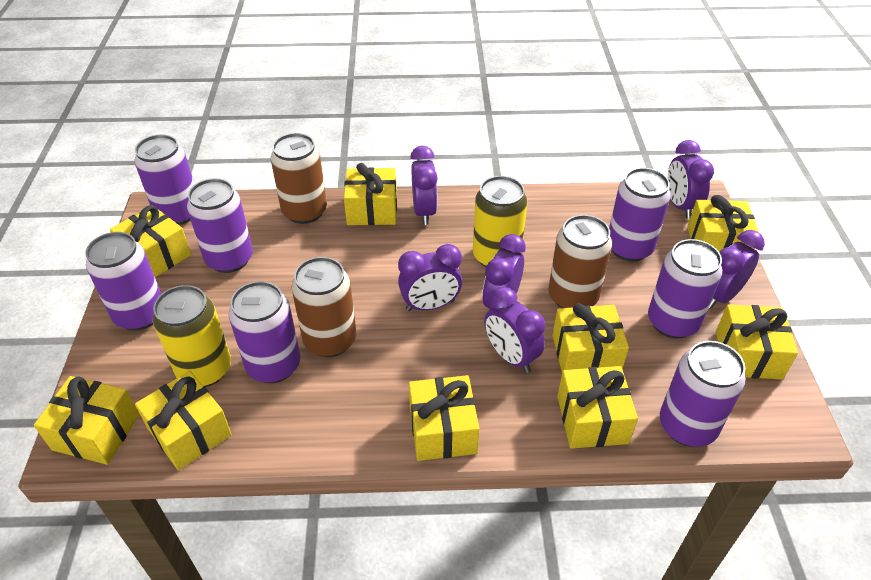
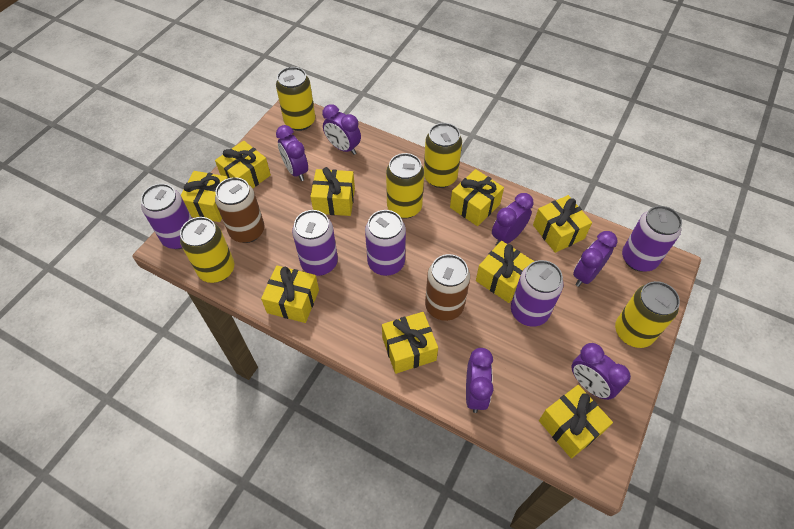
brown can: 3 -> 2
purple can: 7 -> 5
yellow can: 2 -> 5

